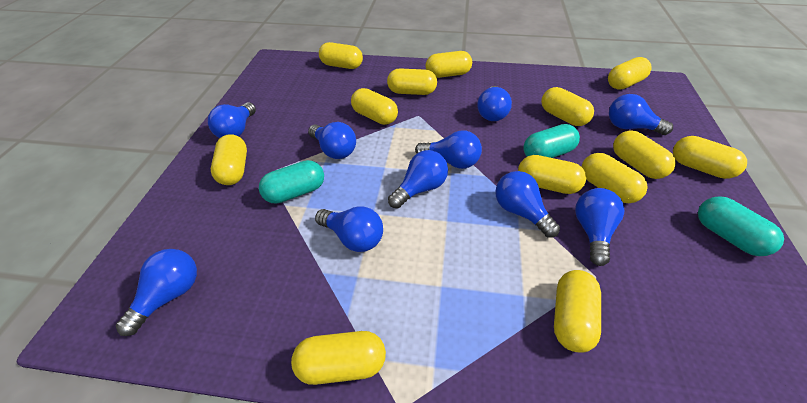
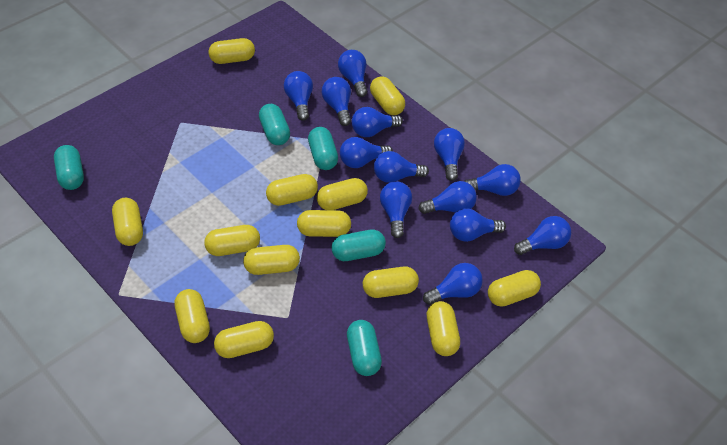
blue light bulb: 10 -> 13
turquoise capsule: 3 -> 5

